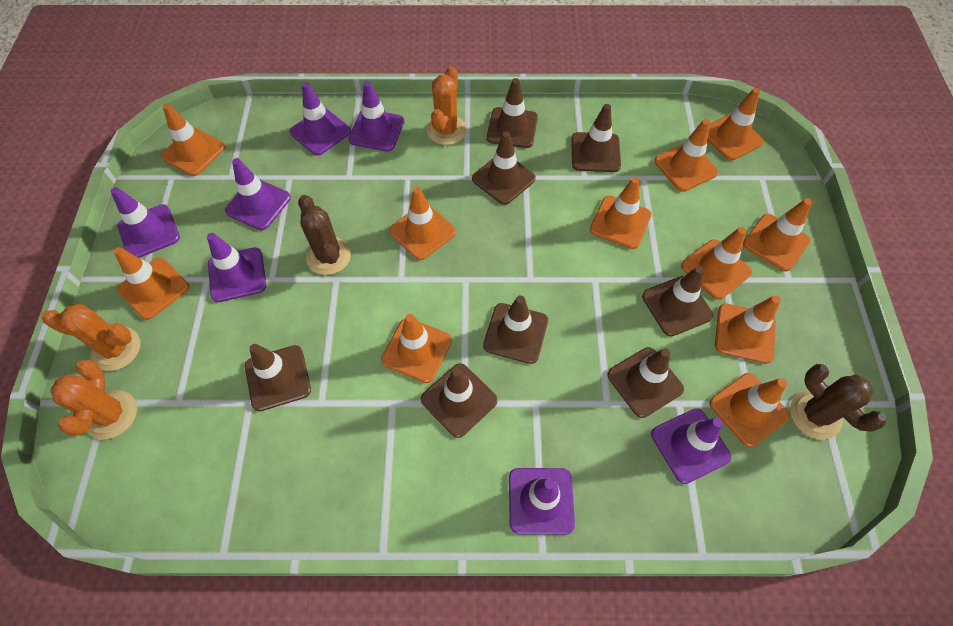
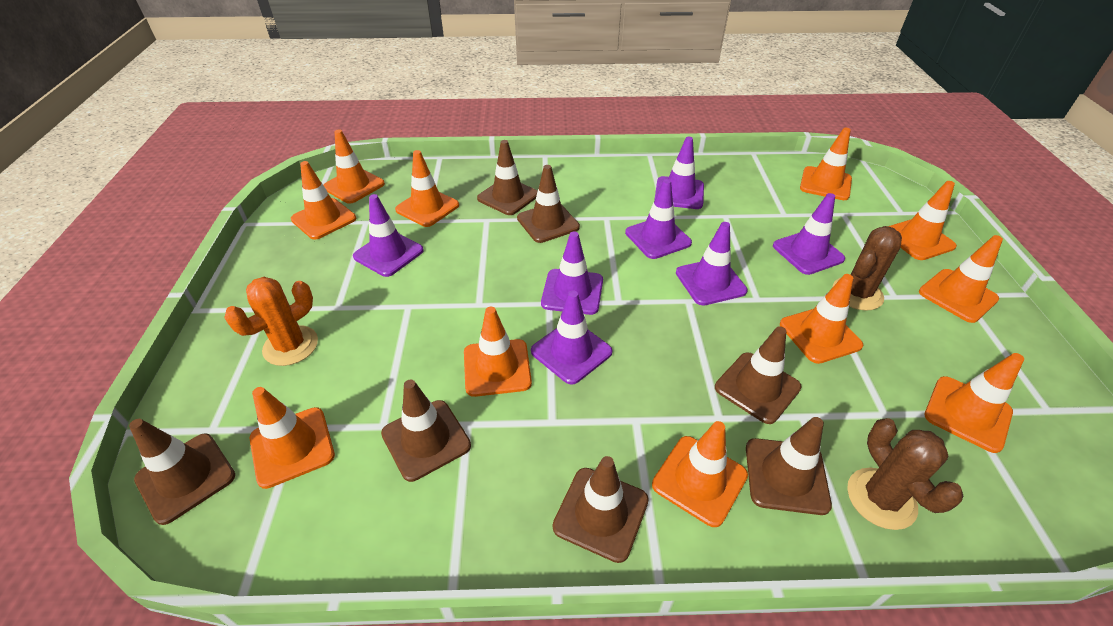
brown traffic cone: 8 -> 7
orange cactus: 3 -> 1

